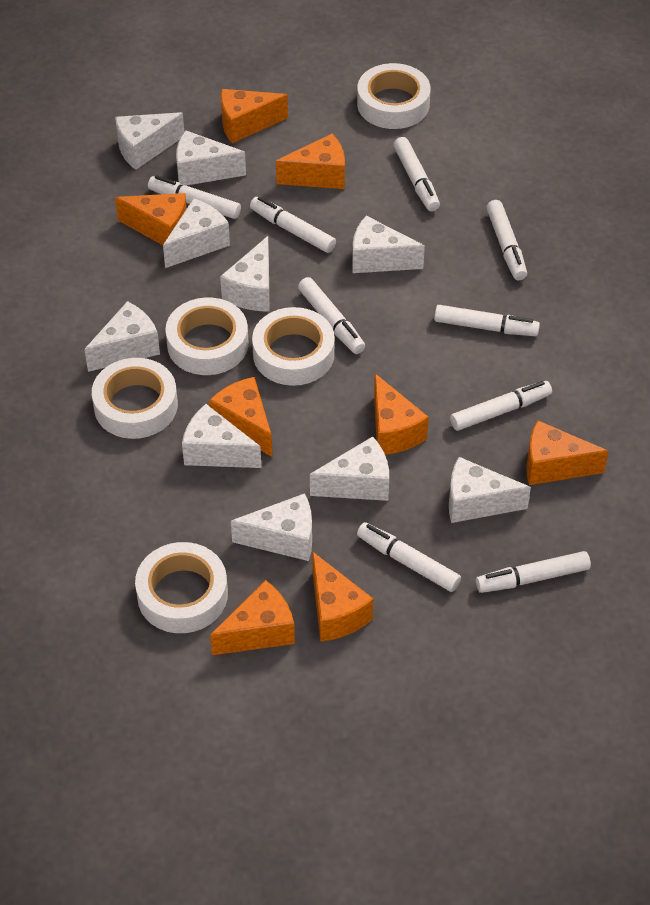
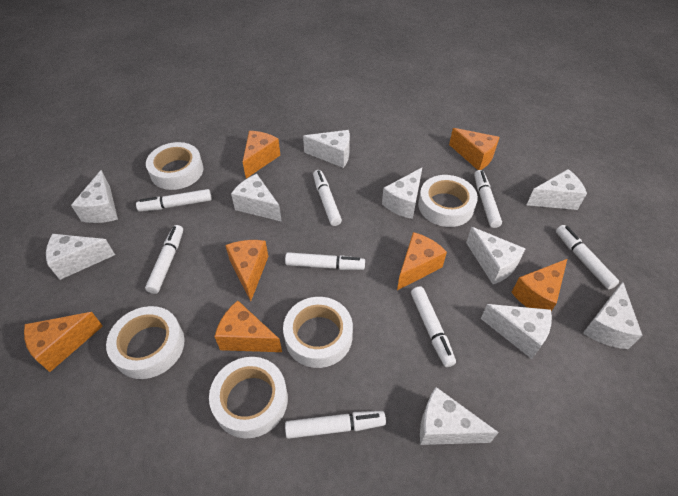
orange cheese: 8 -> 7
white marker: 9 -> 8

